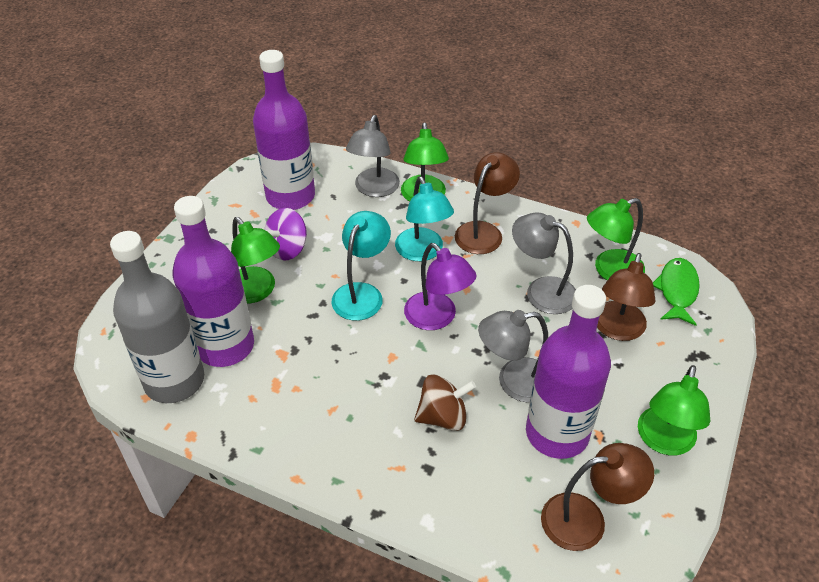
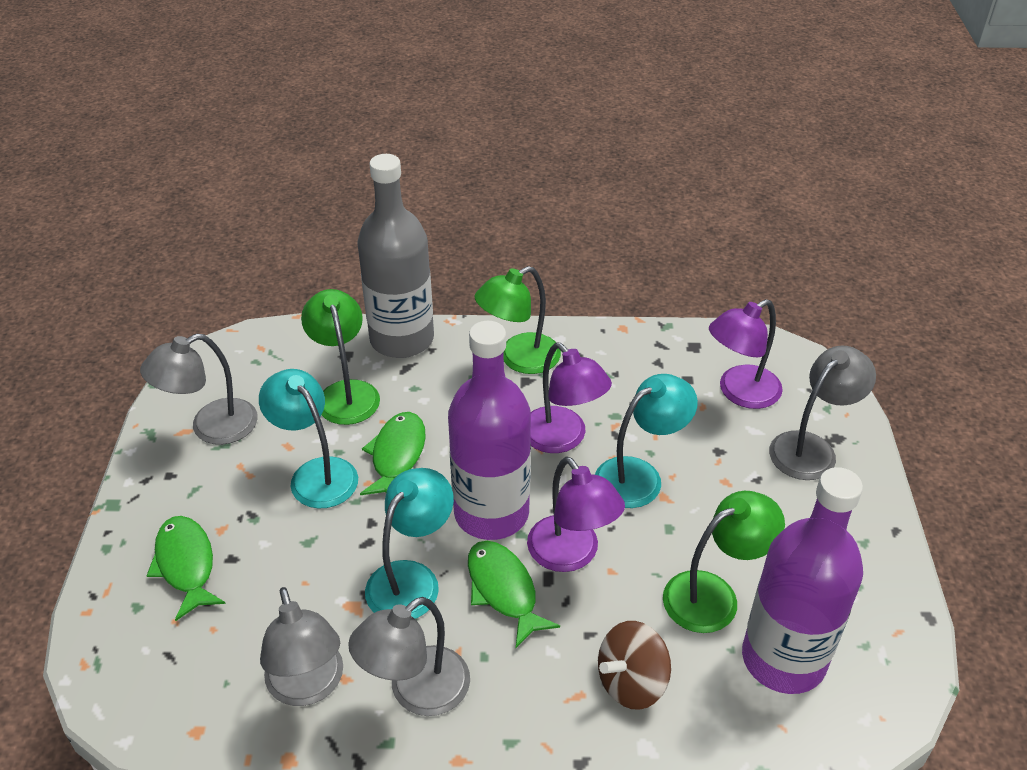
brown lamp: 3 -> 0
green fish: 1 -> 3
green lamp: 4 -> 3
grey lamp: 3 -> 4
purple bottle: 3 -> 2
purple lamp: 1 -> 3
purple spinning top: 1 -> 0
turquoise lamp: 2 -> 3

